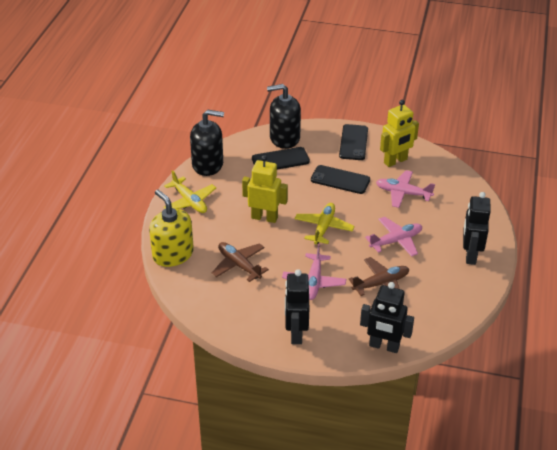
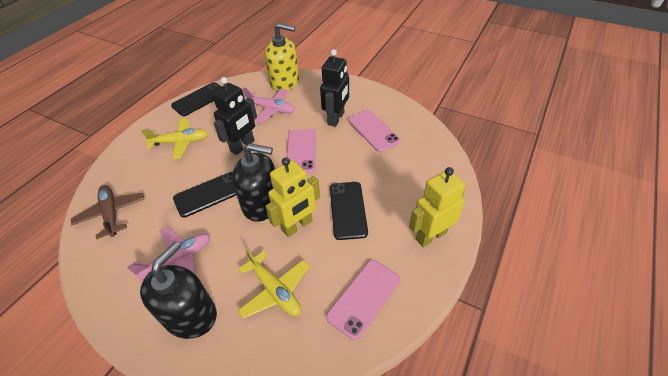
black robot: 3 -> 2
brown plane: 2 -> 1
pink phone: 0 -> 3
pink plane: 3 -> 2

